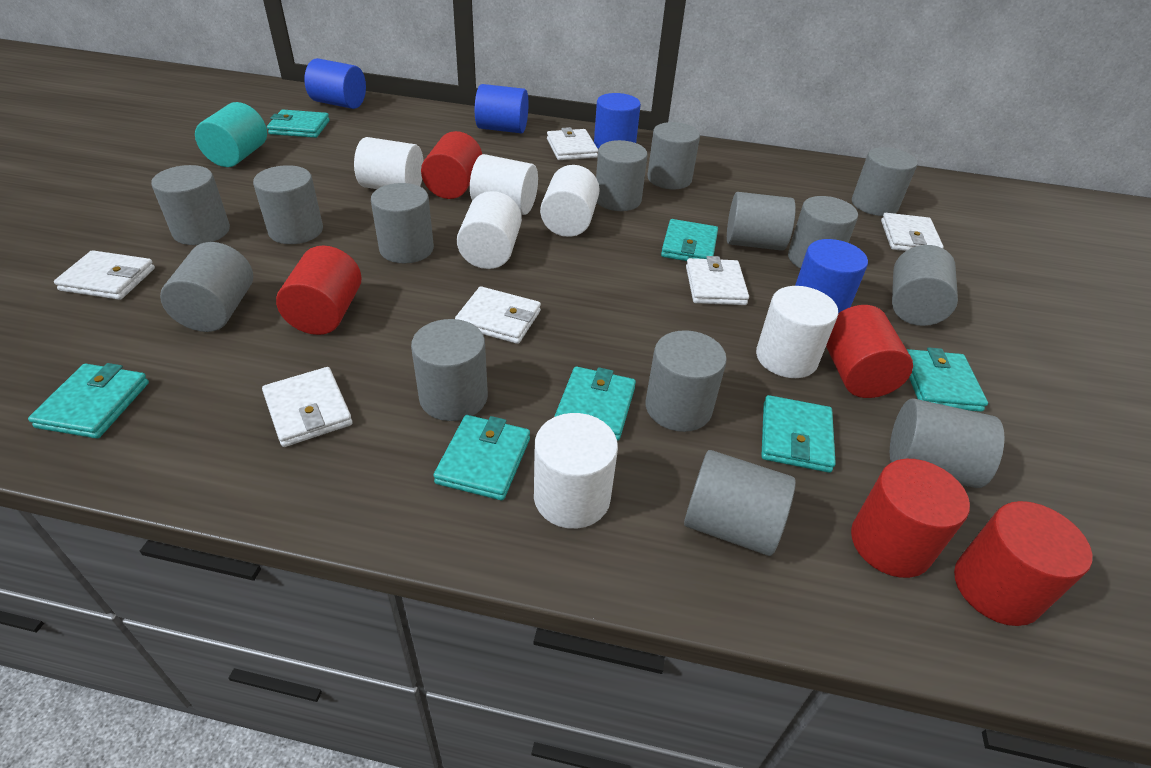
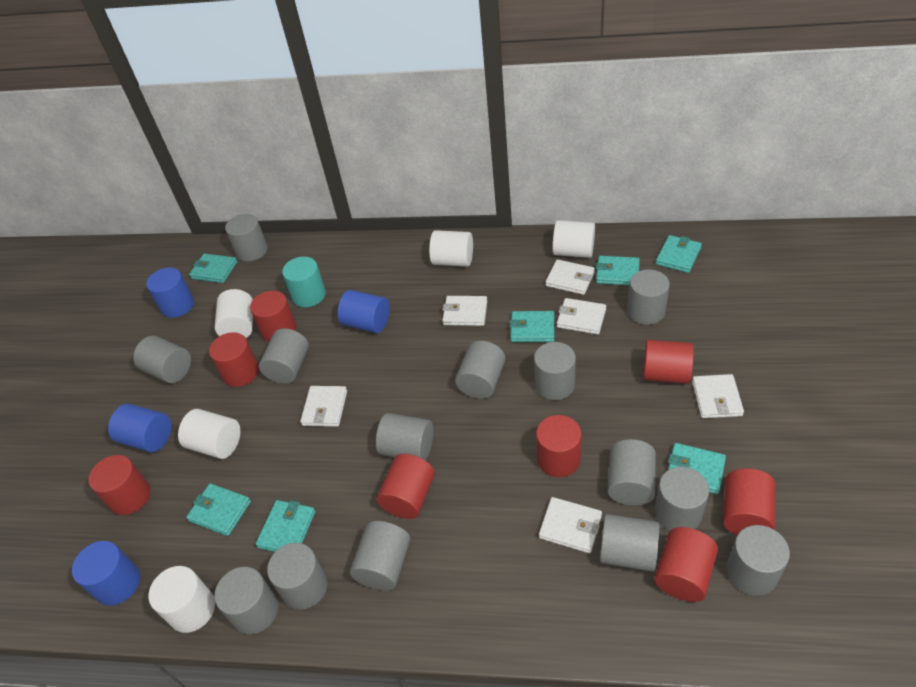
red cylinder: 5 -> 8
white cylinder: 6 -> 5

